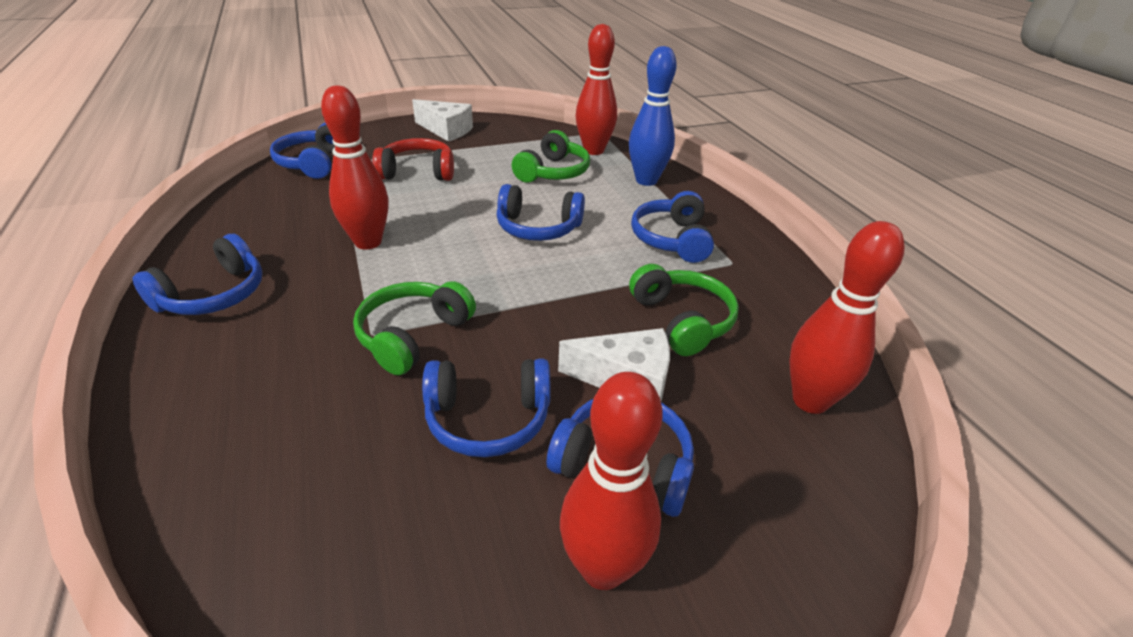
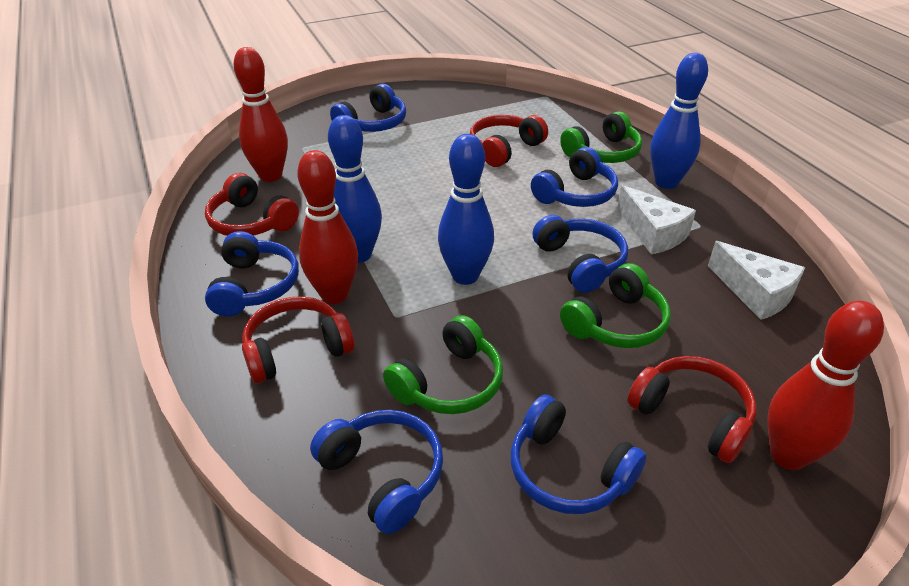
blue bowling pin: 1 -> 3
red bowling pin: 4 -> 3
red headphones: 1 -> 4

